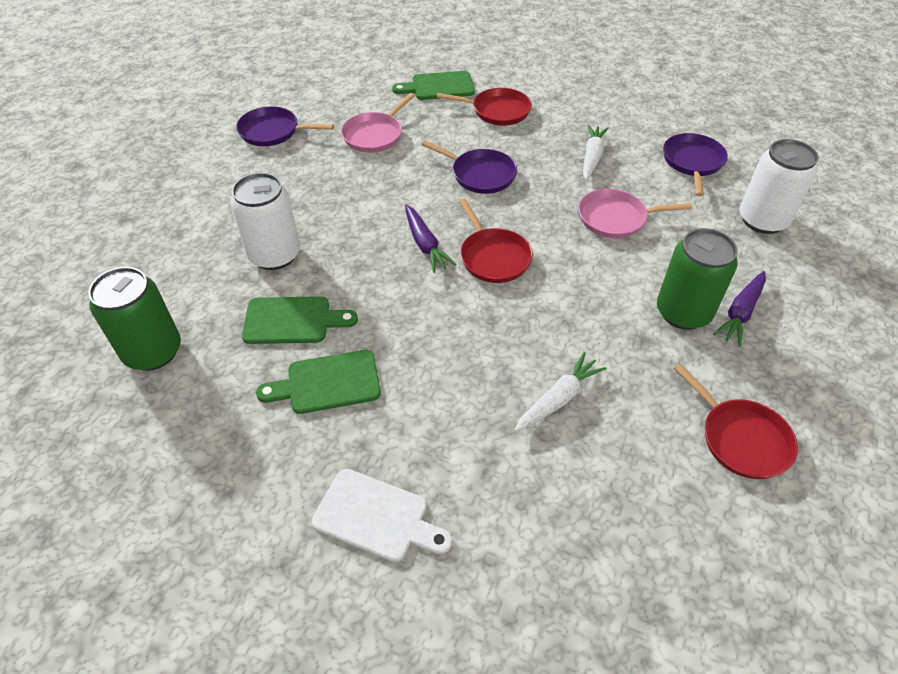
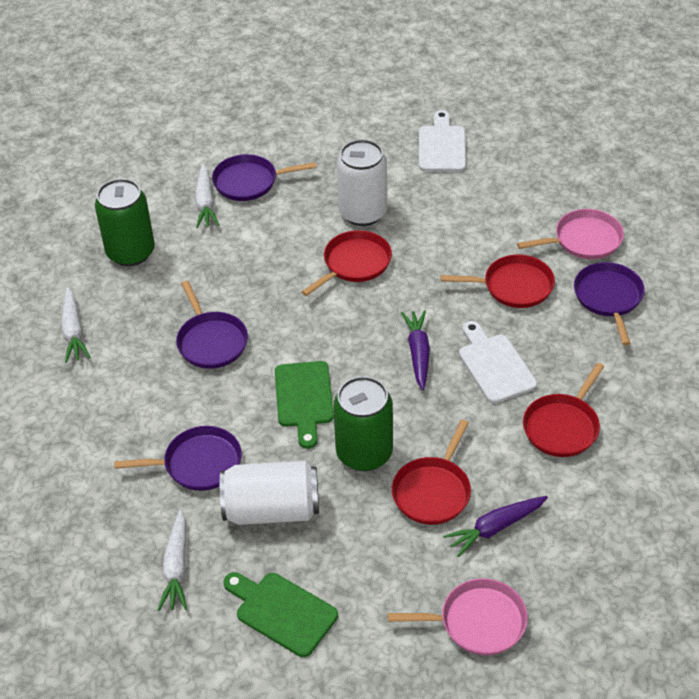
green cutting board: 3 -> 2
purple pan: 3 -> 4
red pan: 3 -> 4
white carrot: 2 -> 3
white cutting board: 1 -> 2

